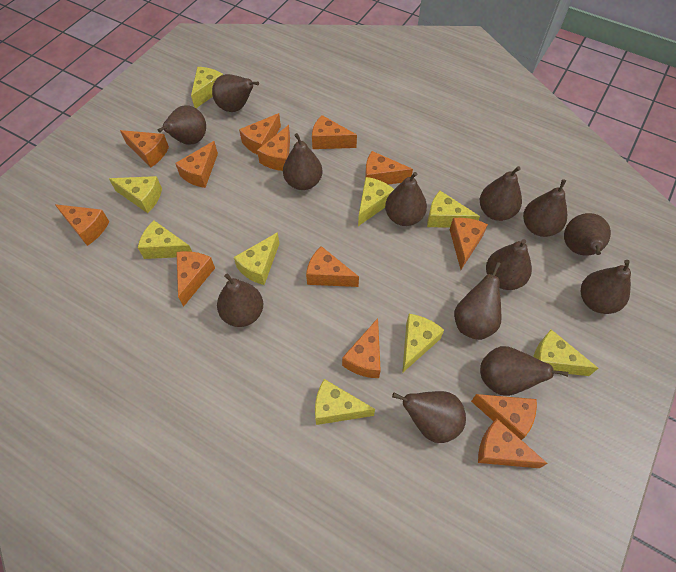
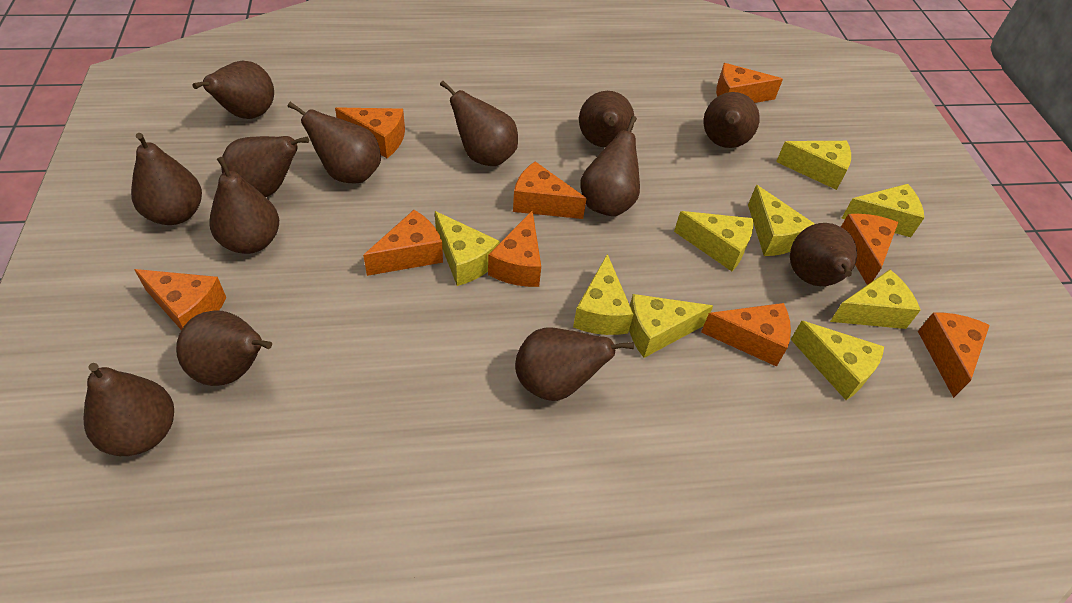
orange cheese: 13 -> 9

